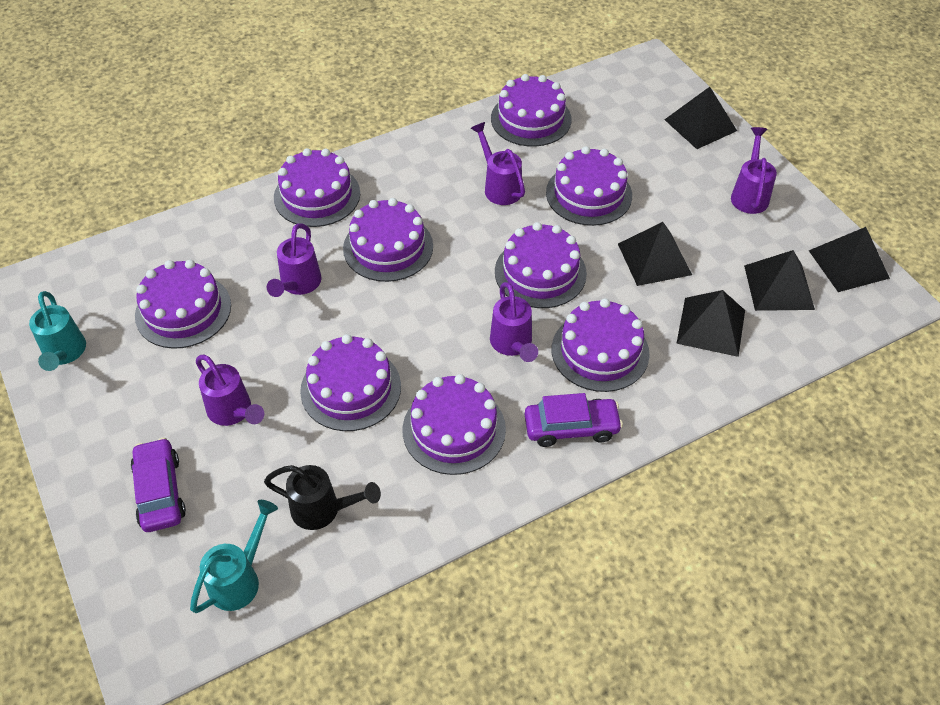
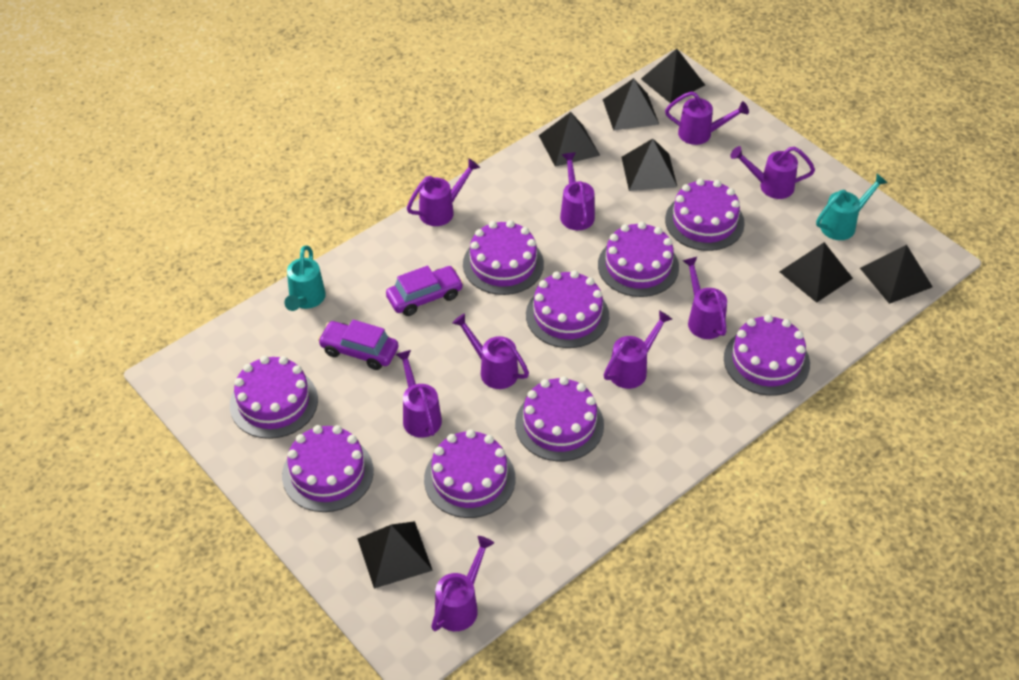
black pyramid: 5 -> 7
black watering can: 1 -> 0
purple watering can: 5 -> 9

